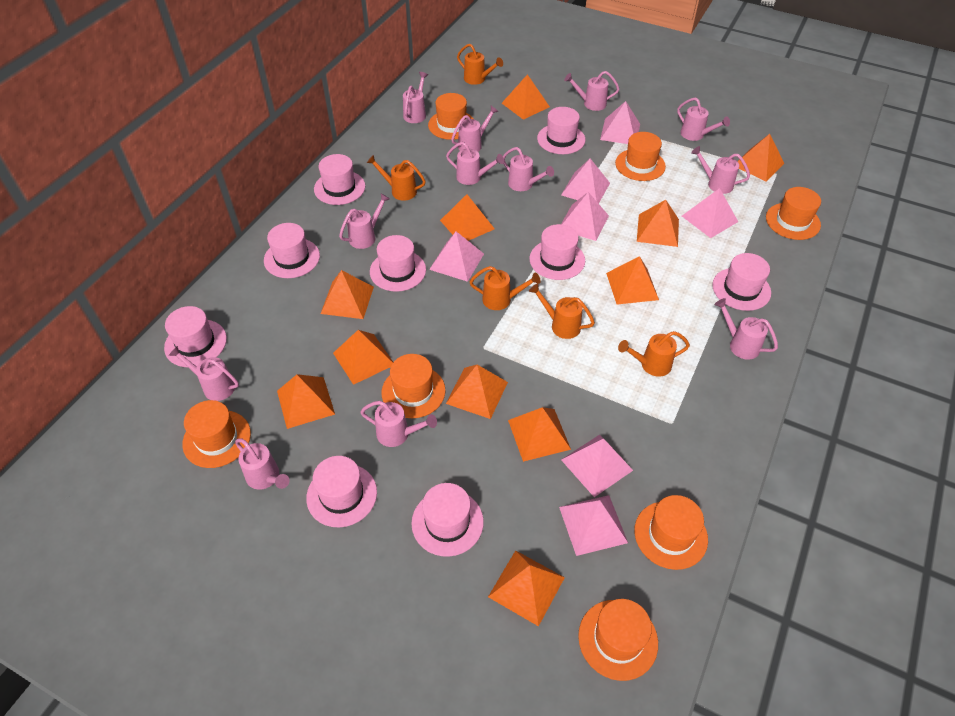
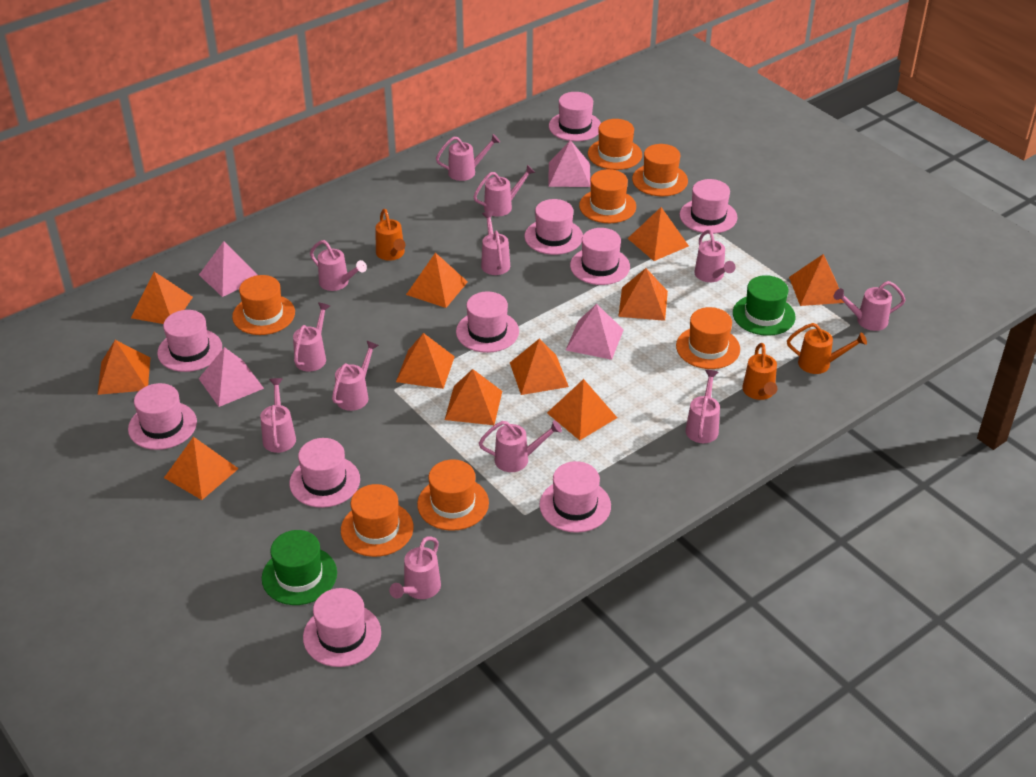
green hat: 0 -> 2
orange watering can: 5 -> 3
pink hat: 9 -> 10
pink pyramid: 7 -> 4

